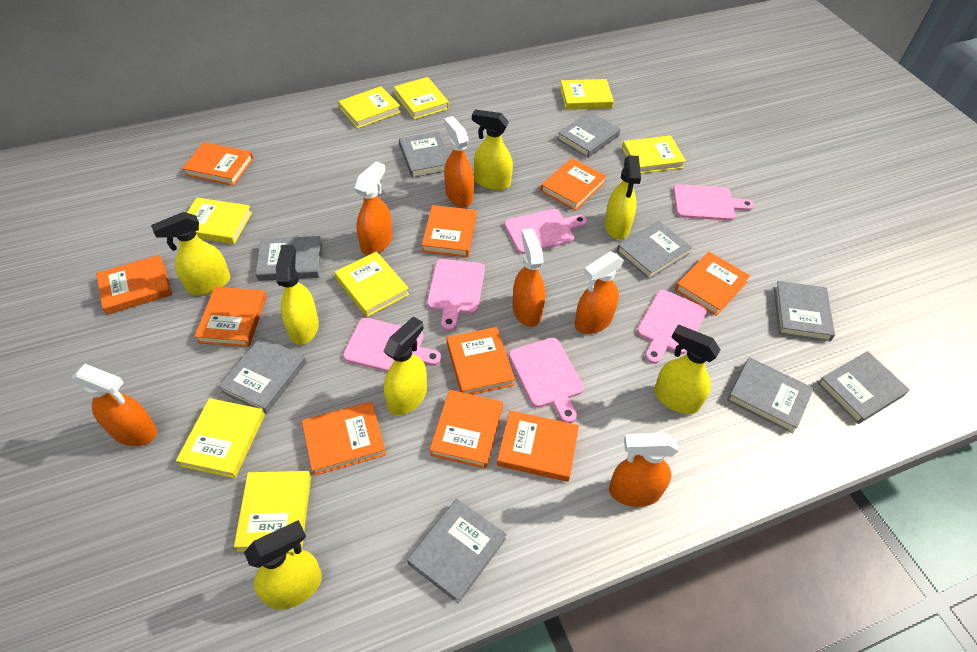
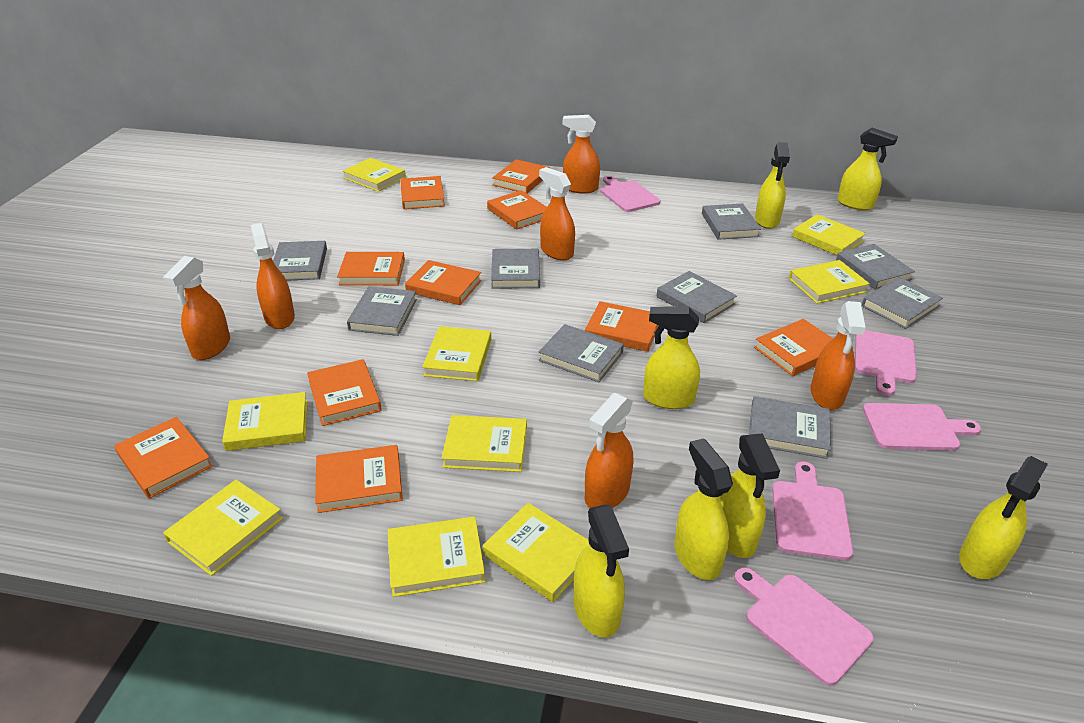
pink cutting board: 6 -> 5
yellow book: 8 -> 9

